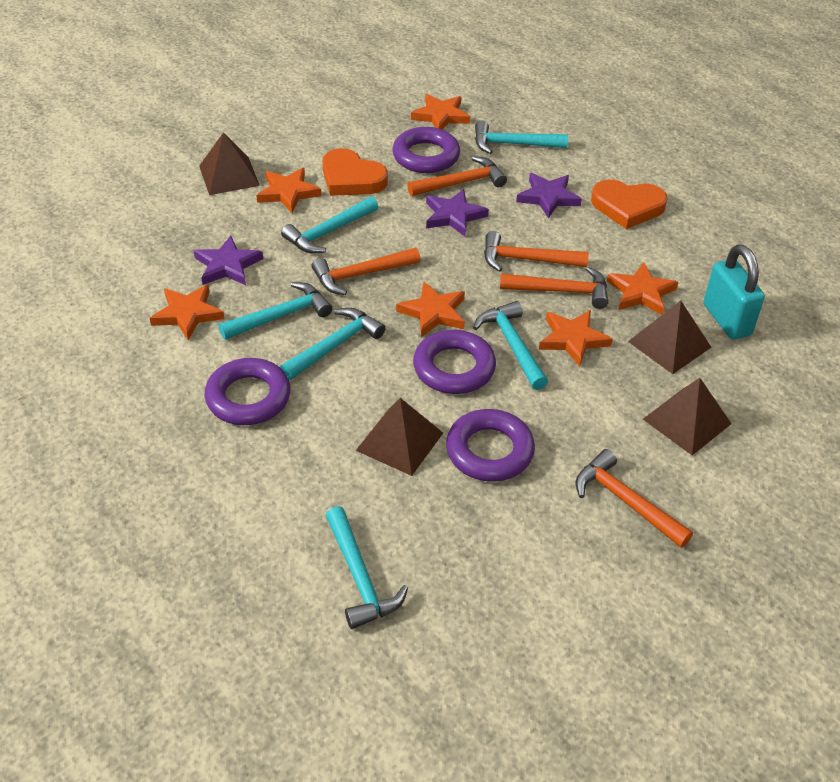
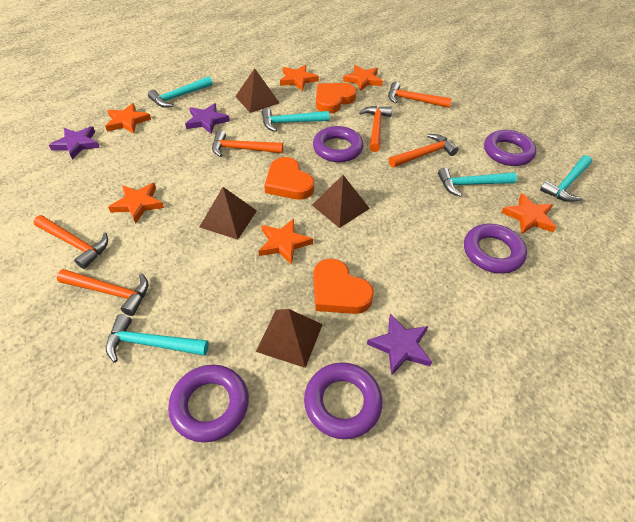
orange hammer: 5 -> 6
orange heart: 2 -> 3
purple ring: 4 -> 5
turquoise hammer: 6 -> 5
turquoise padlock: 1 -> 0

